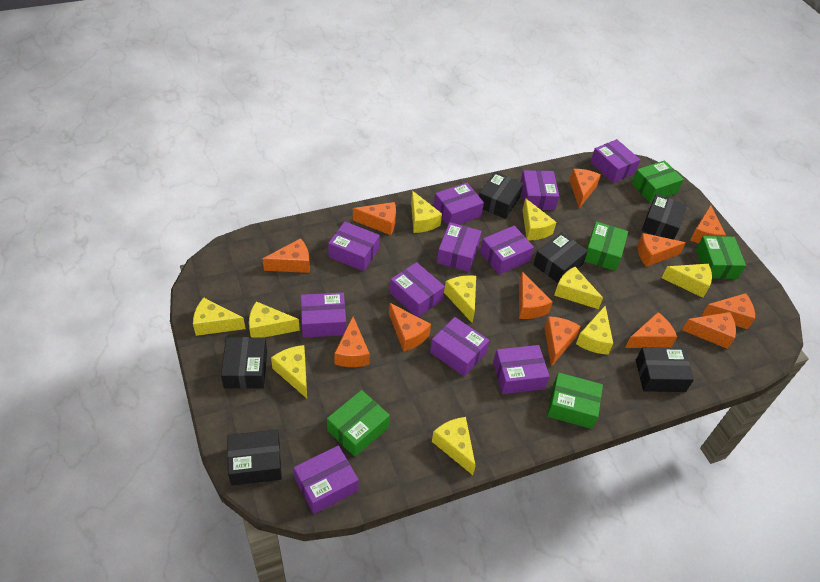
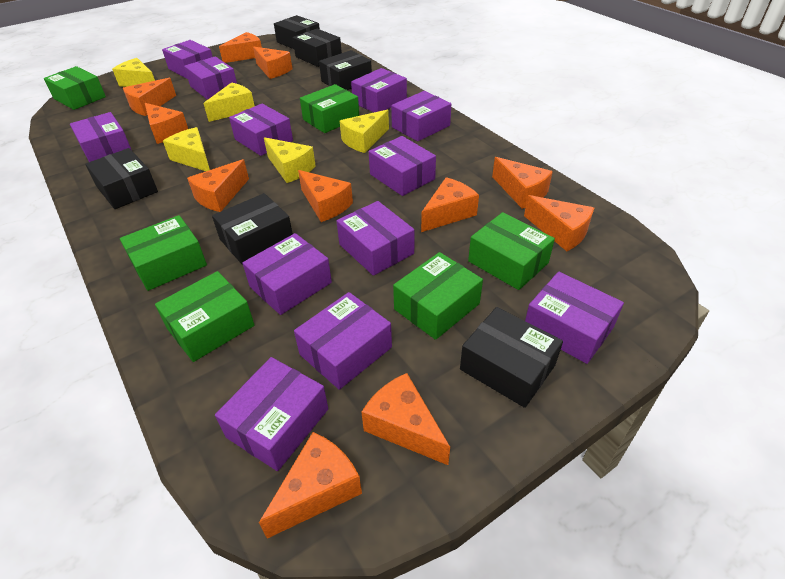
green box: 5 -> 6
orange cheese: 12 -> 11
purple box: 11 -> 12
yellow cheese: 10 -> 5

